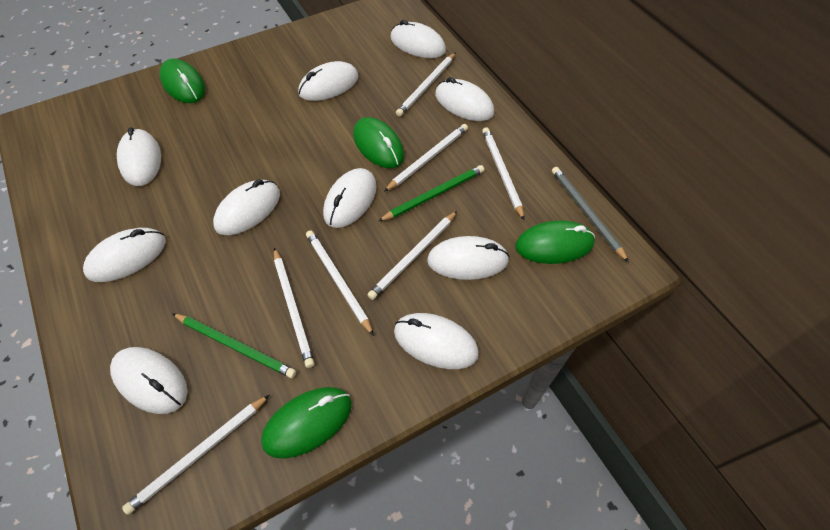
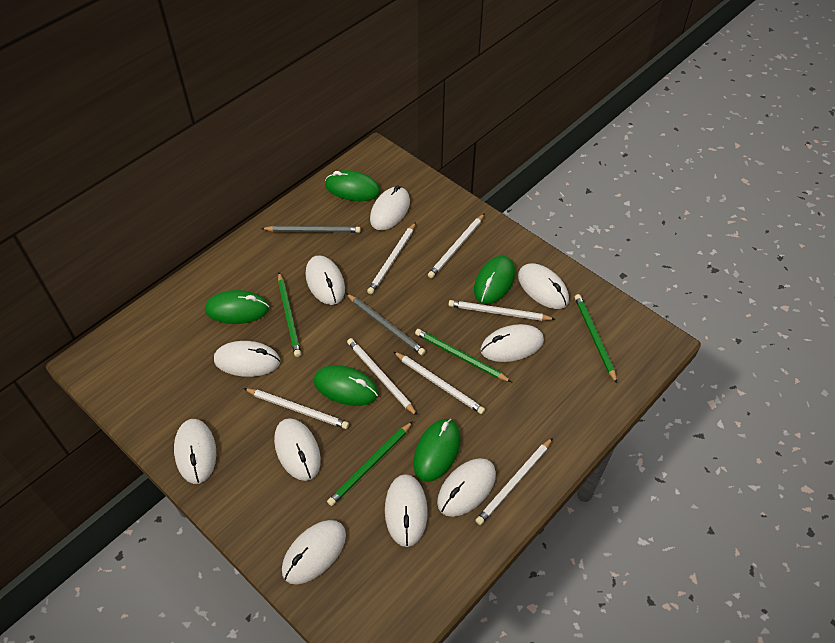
green mouse: 4 -> 5
green pencil: 2 -> 4
grey pencil: 1 -> 2

